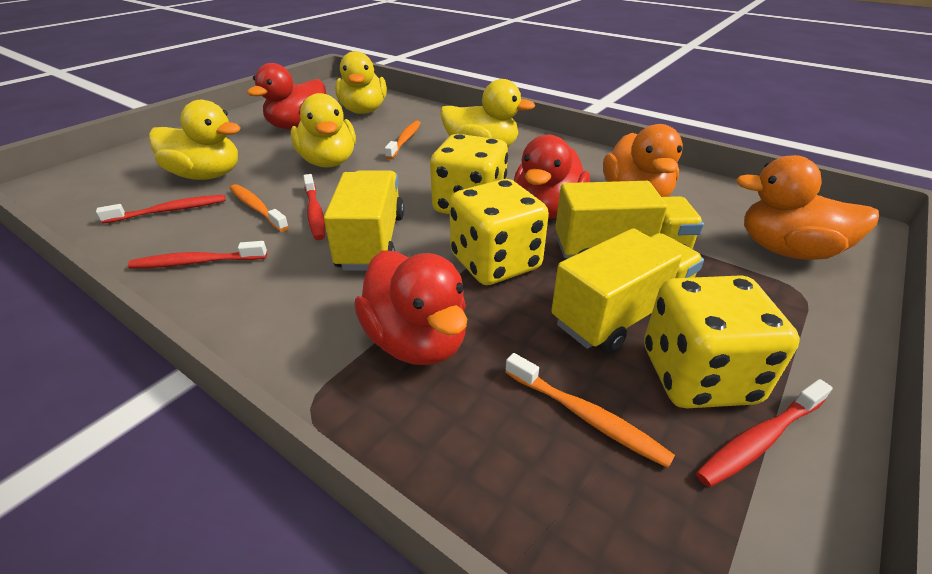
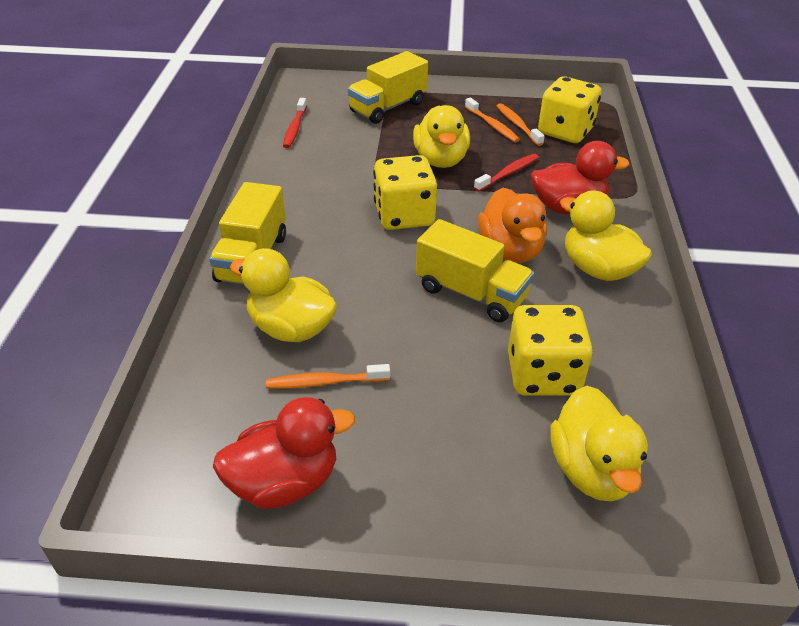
orange duck: 2 -> 1
red duck: 3 -> 2
red toothbrush: 4 -> 2

